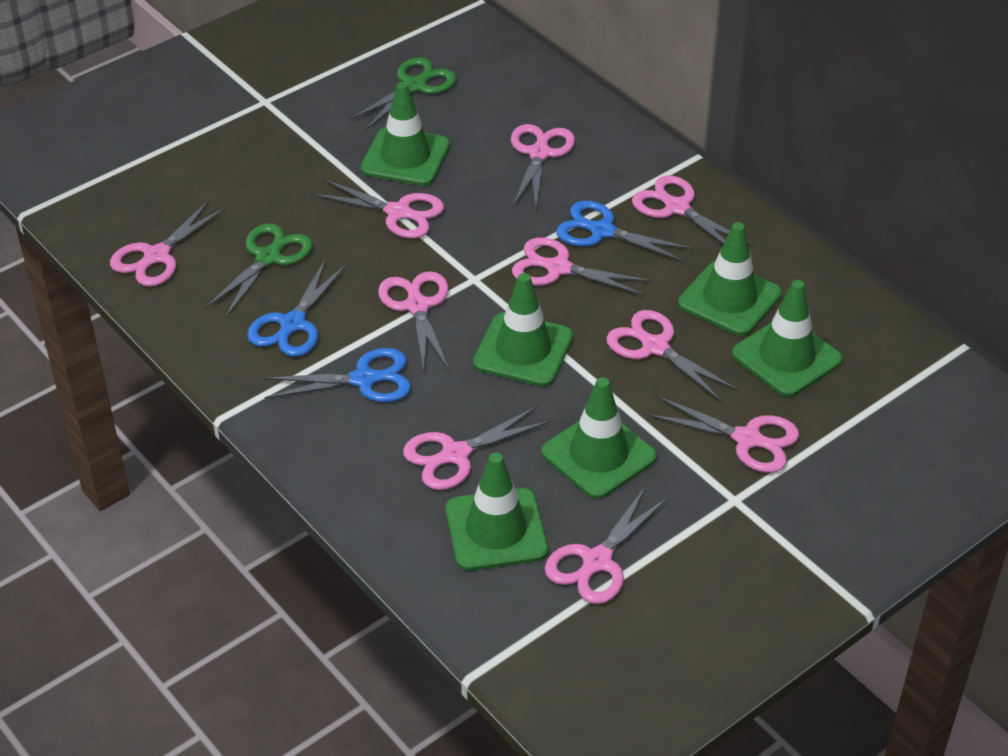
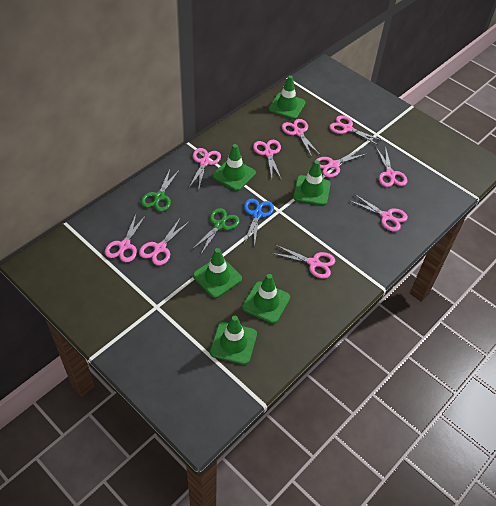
blue scissors: 3 -> 1

